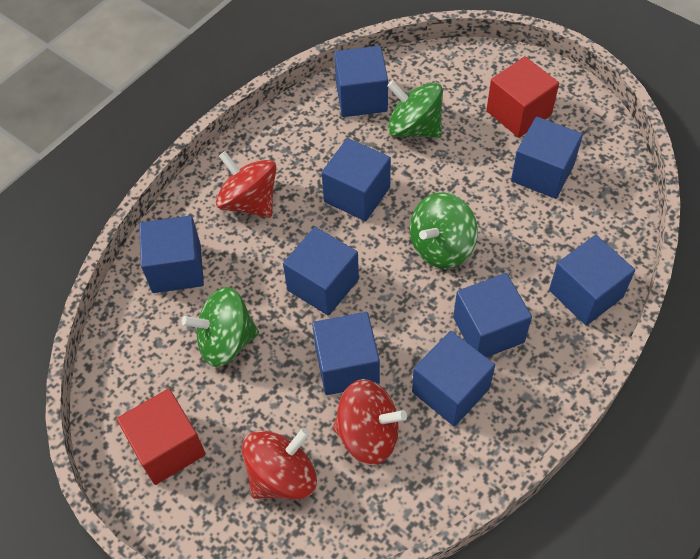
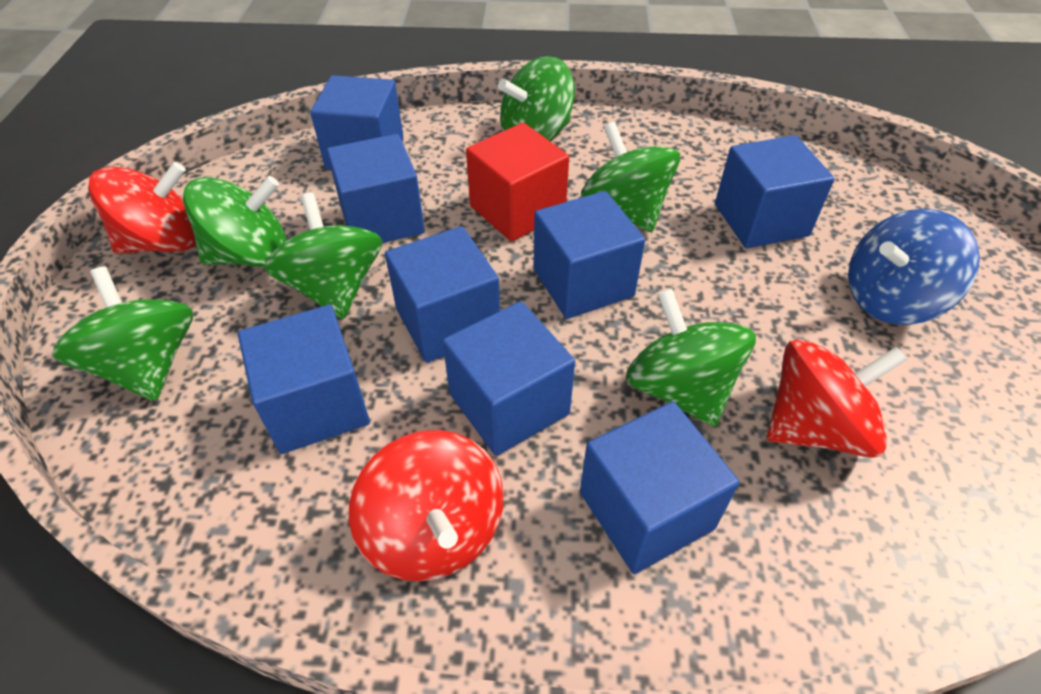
blue cube: 9 -> 8
blue spinning top: 0 -> 1
green spinning top: 3 -> 6
red cube: 2 -> 1

